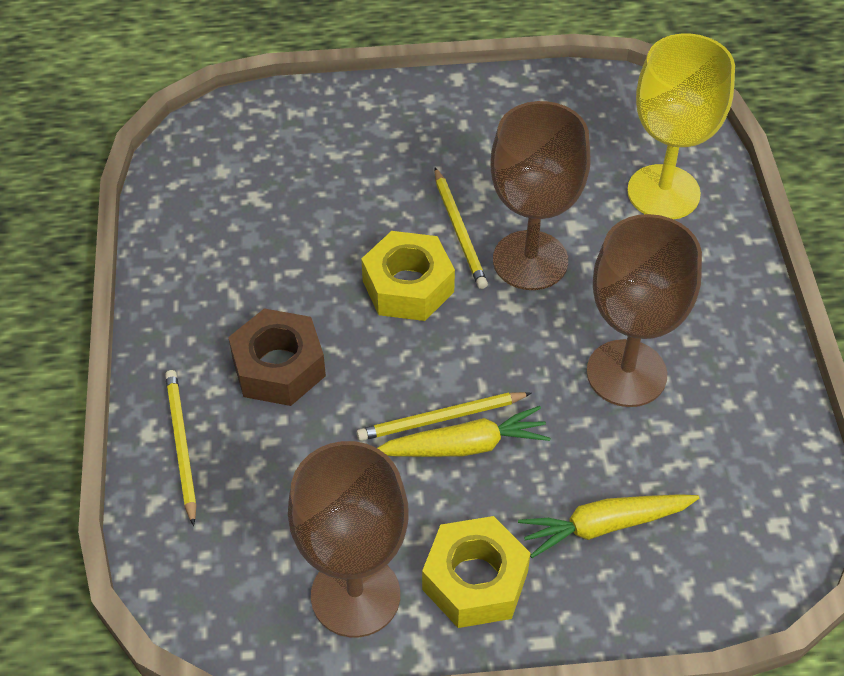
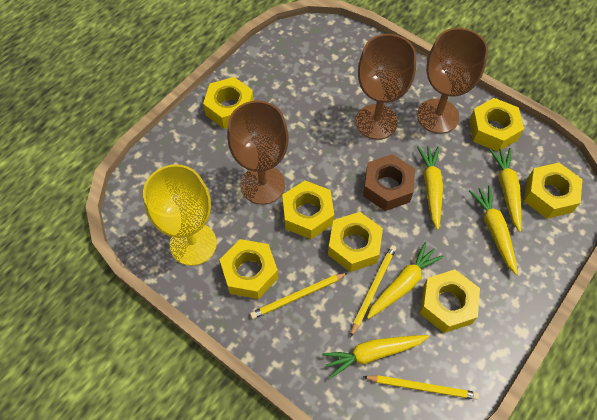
yellow carrot: 2 -> 5
yellow nut: 2 -> 7

